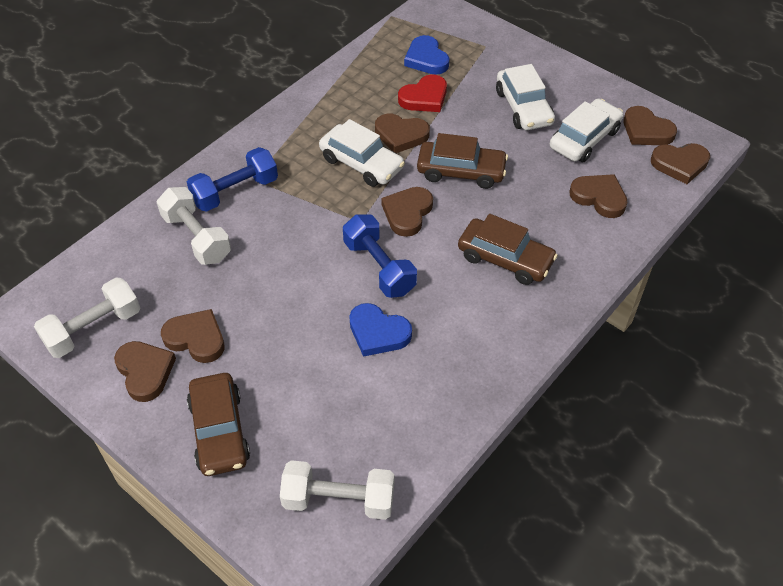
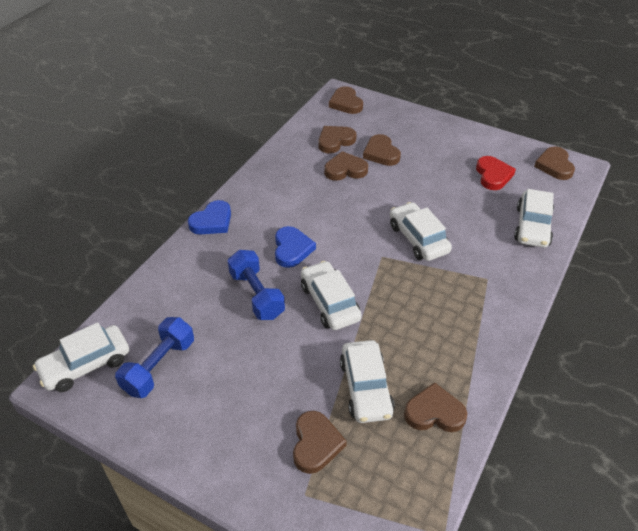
brown car: 3 -> 0
white car: 3 -> 5
white dumbbell: 3 -> 0

